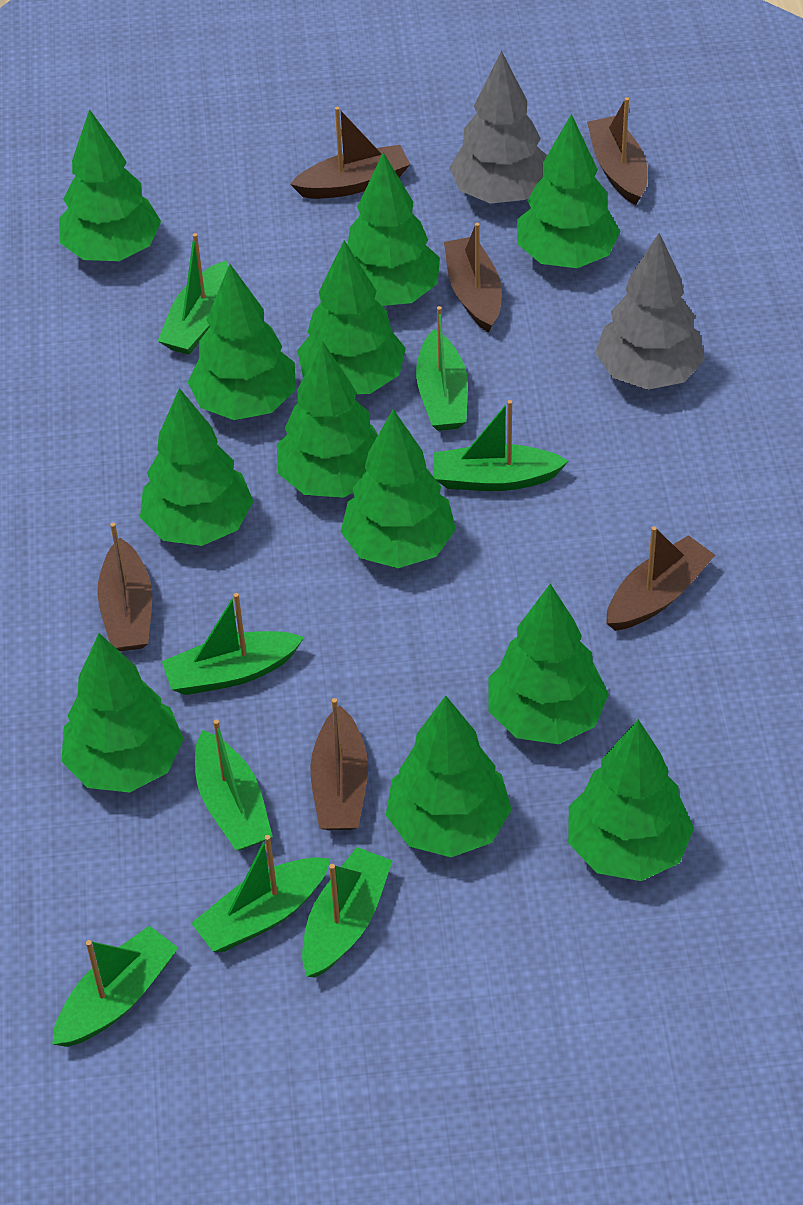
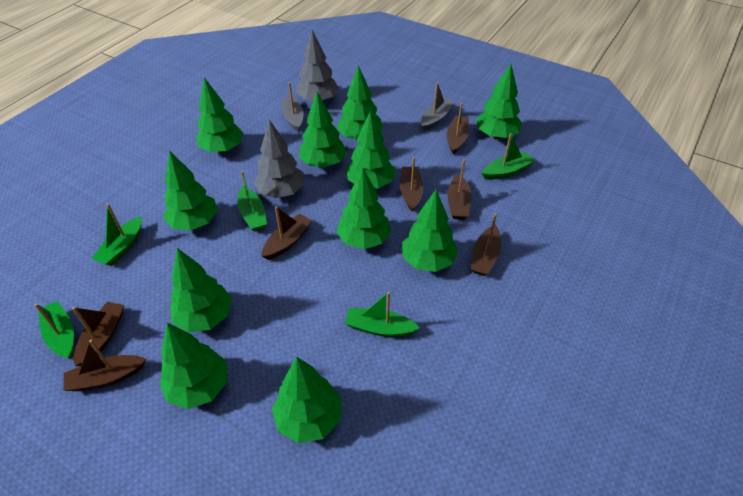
brown boat: 6 -> 7
green boat: 8 -> 5
green tree: 12 -> 11
grey boat: 0 -> 2

